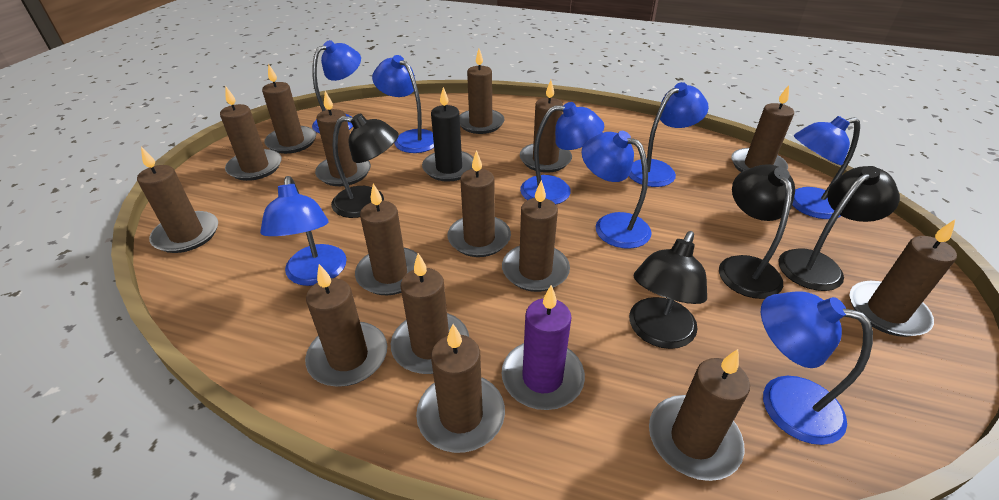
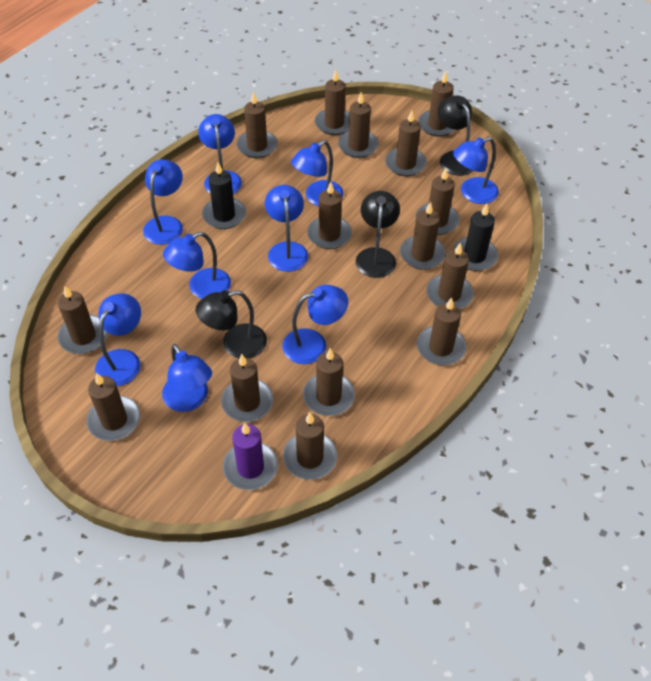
black candle: 1 -> 2
black lamp: 4 -> 3
blue lamp: 8 -> 9

